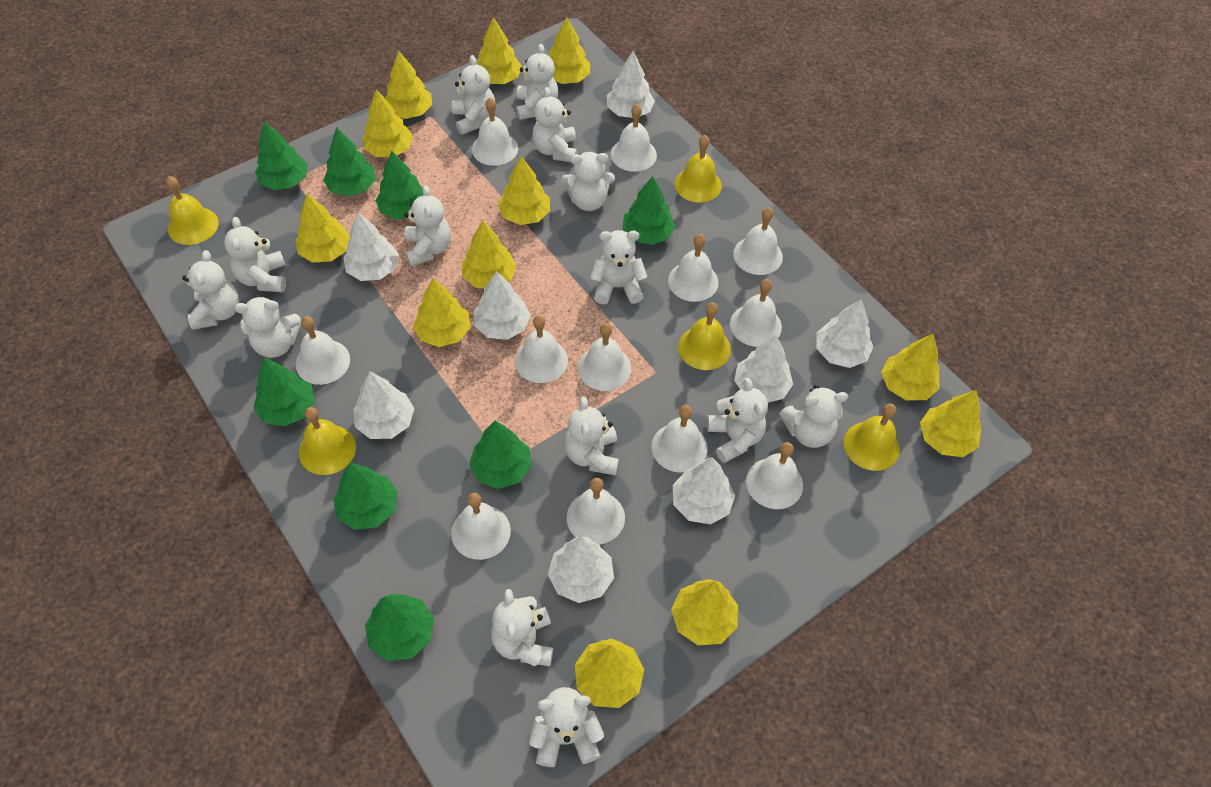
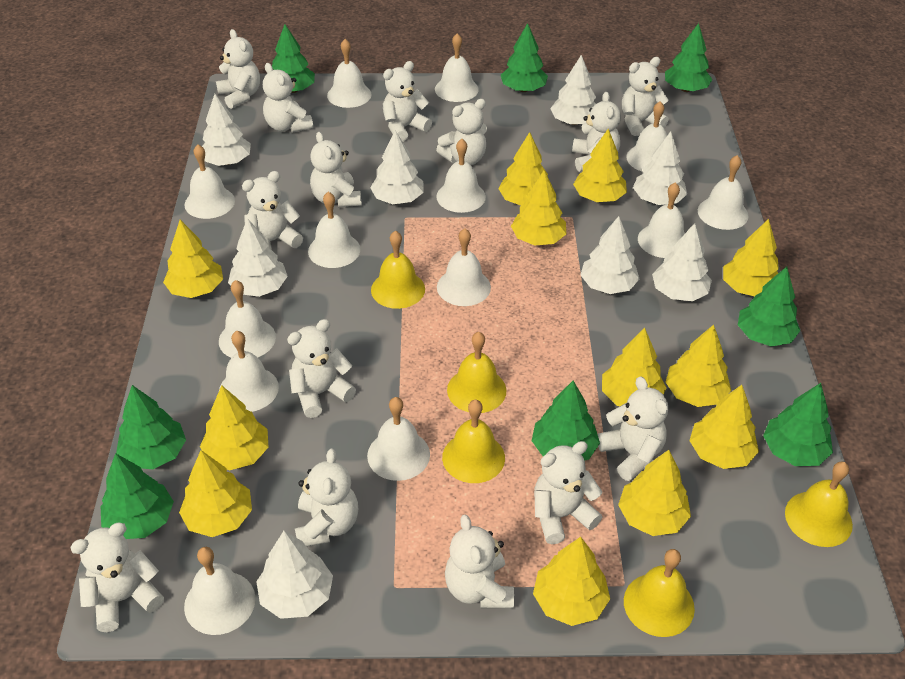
white bell: 12 -> 13

